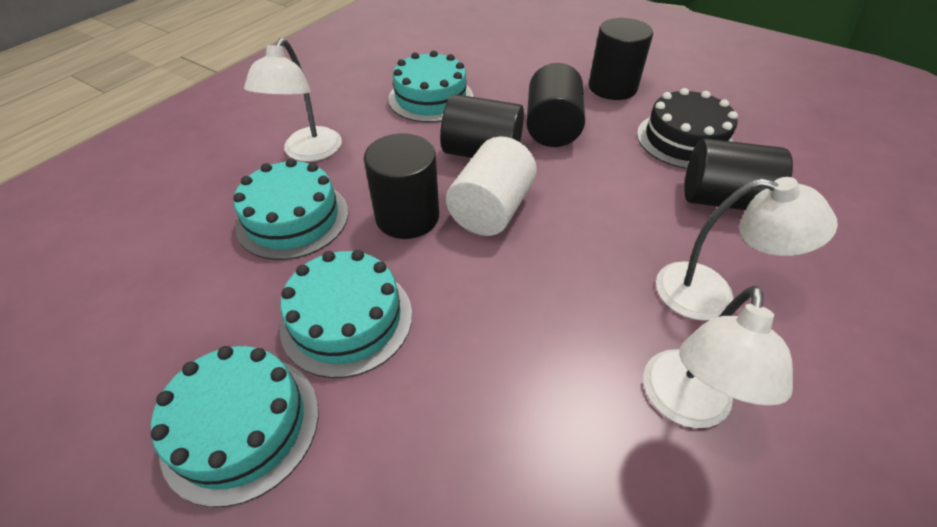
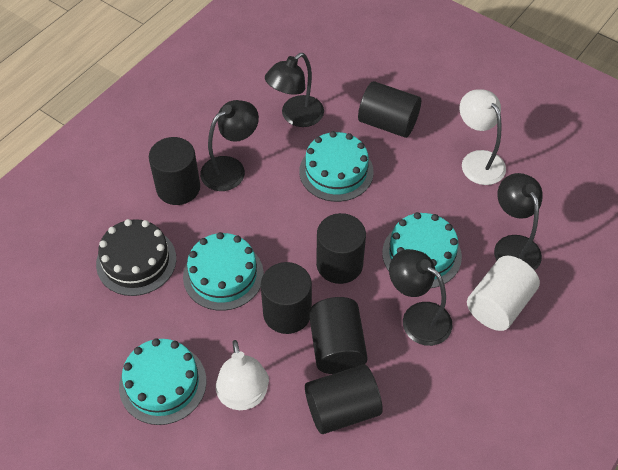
black cylinder: 5 -> 6
black lamp: 0 -> 4
white lamp: 3 -> 2

